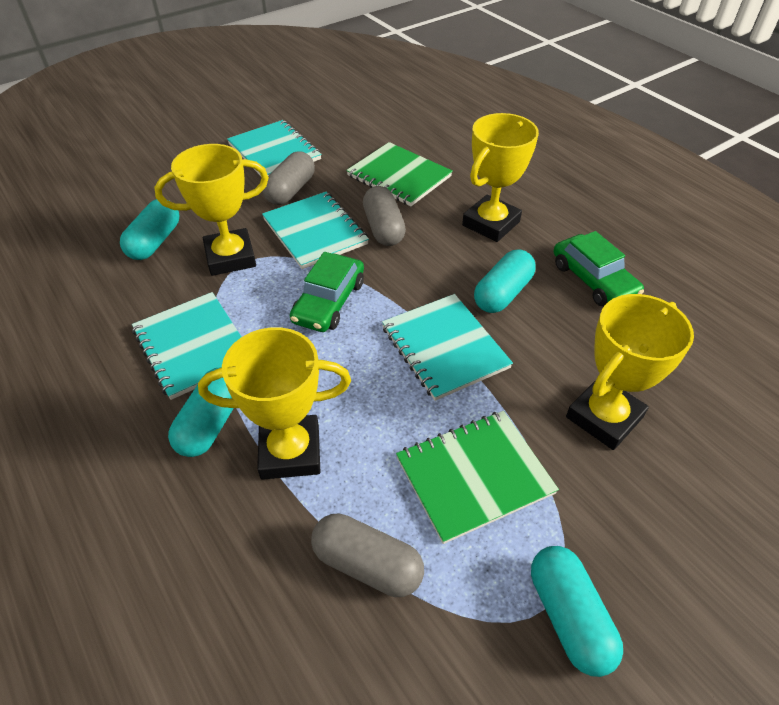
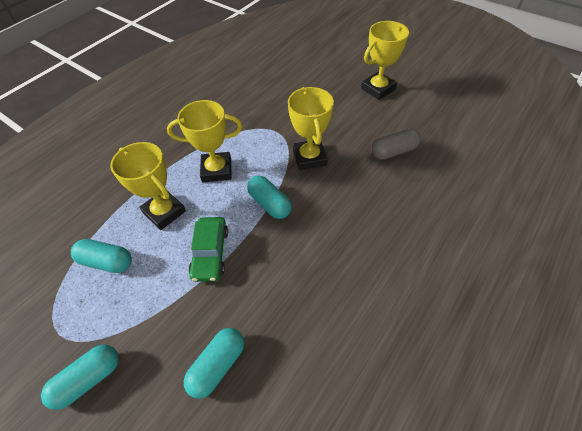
green car: 2 -> 1
green notebook: 2 -> 0
grey capsule: 3 -> 1
turquoise notebook: 4 -> 0

